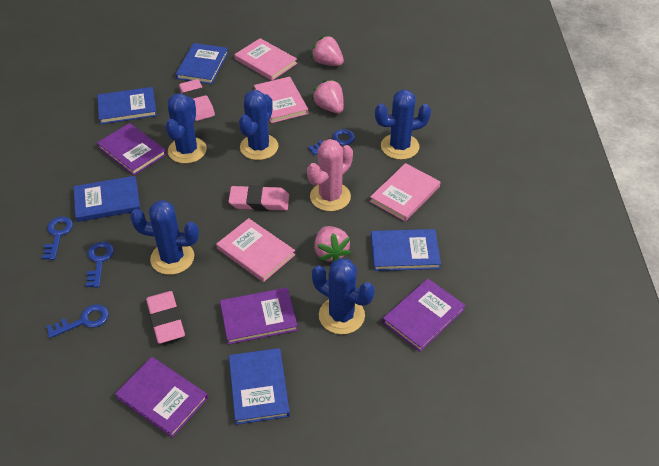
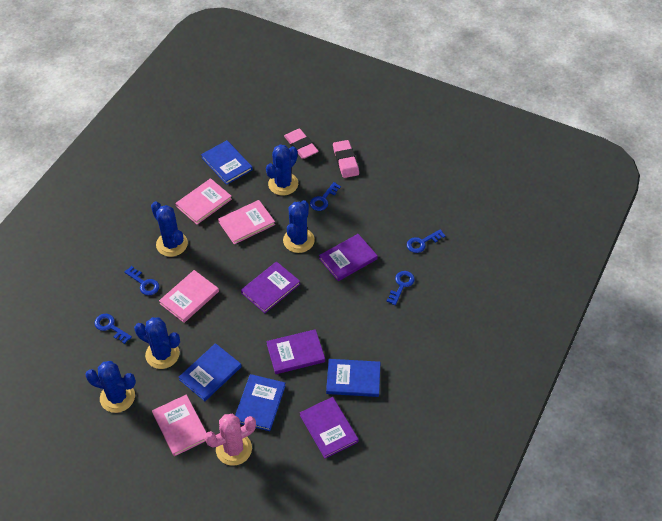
blue book: 5 -> 4
blue key: 4 -> 5
pink eraser: 3 -> 2
pink strawberry: 3 -> 0

